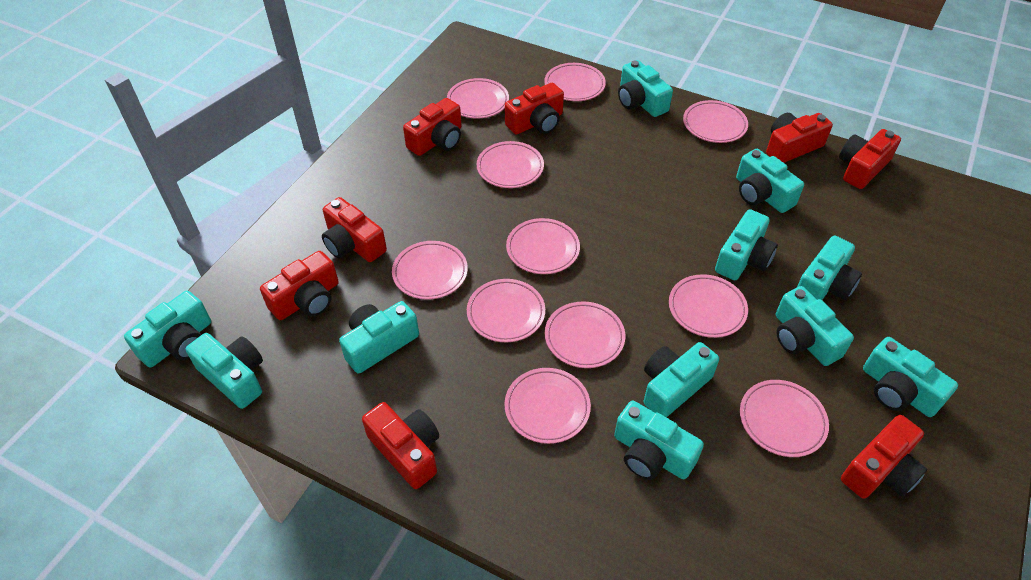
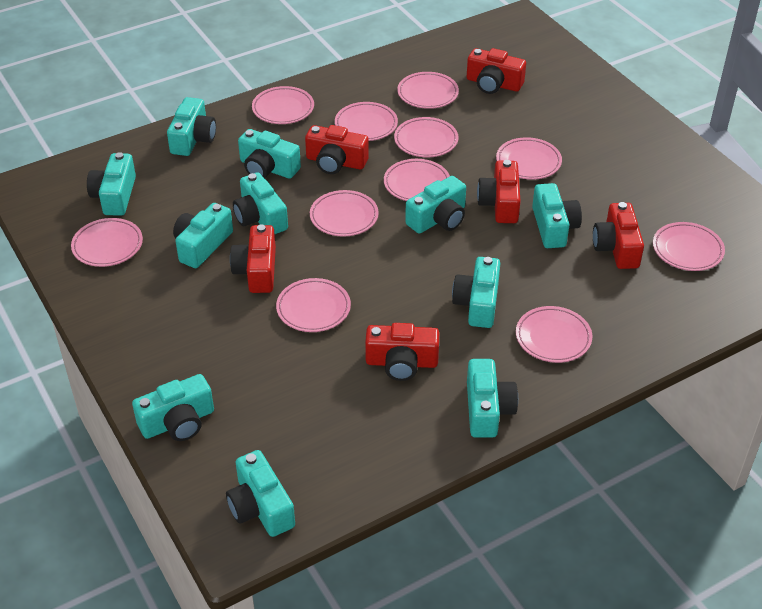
red camera: 8 -> 6

